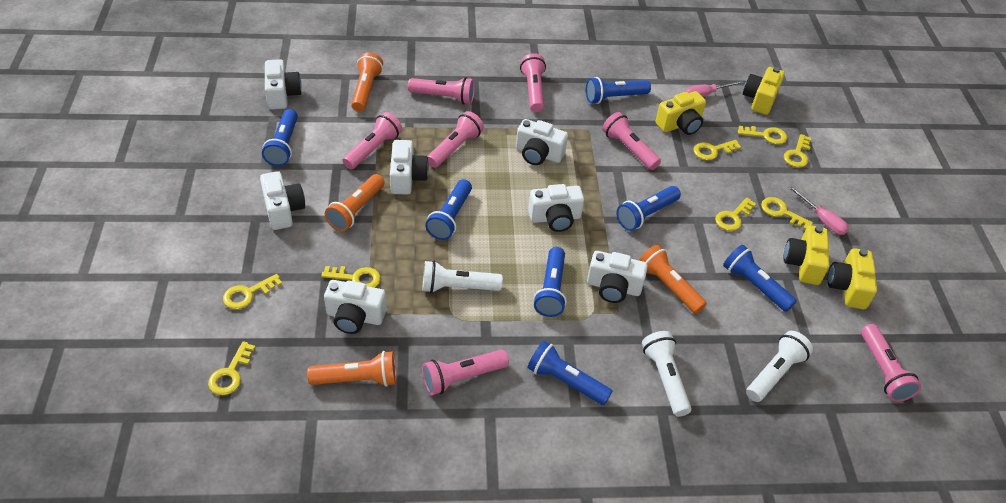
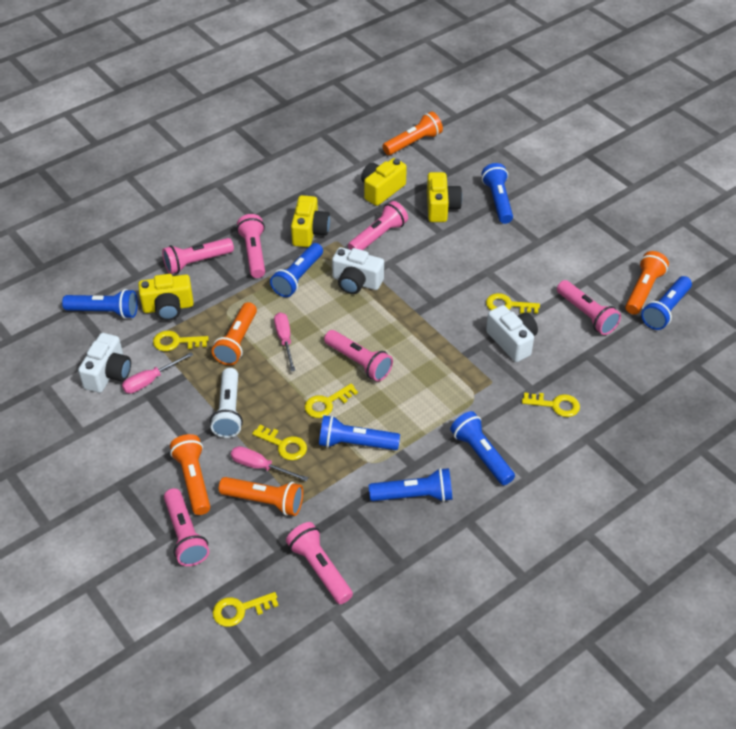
orange flashlight: 4 -> 5
pink screwdriver: 2 -> 3
white camera: 7 -> 3
white flashlight: 3 -> 1
yellow key: 8 -> 6

